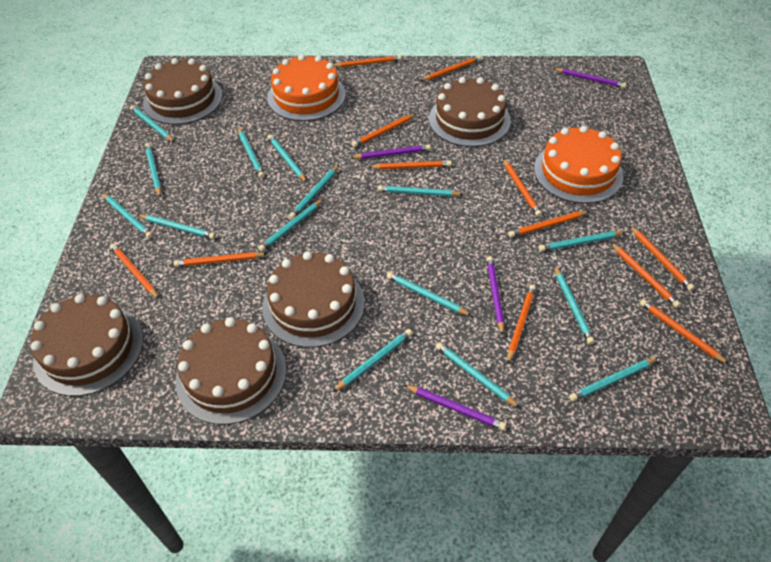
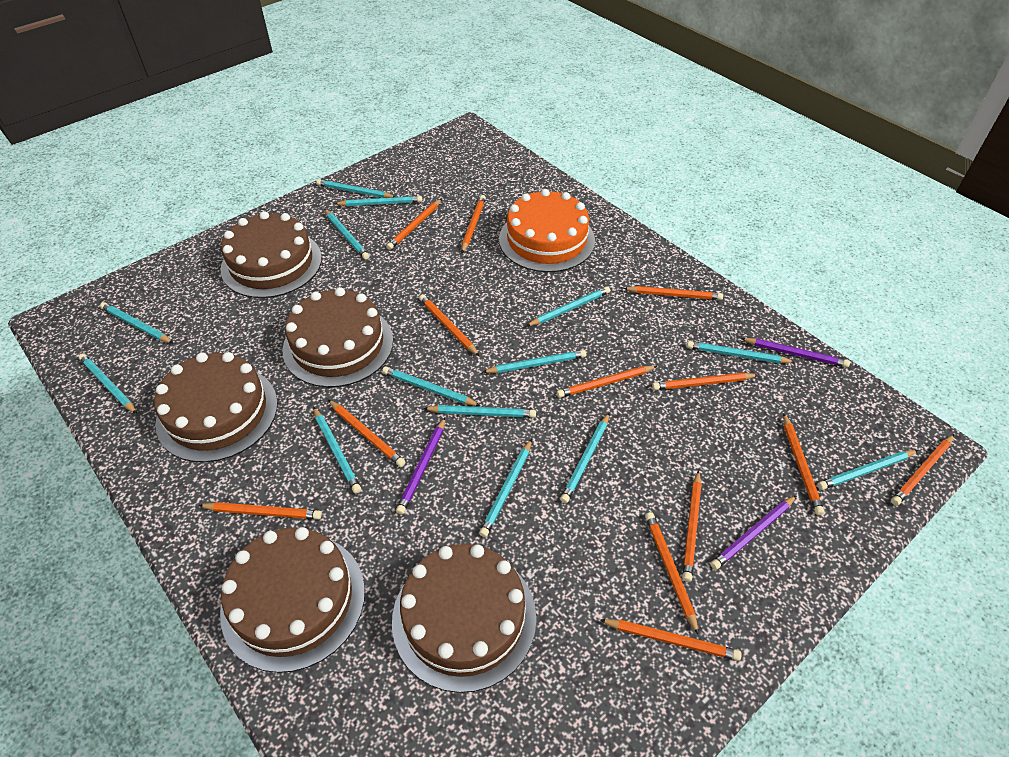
orange cake: 2 -> 1
orange pencil: 12 -> 13
purple pencil: 4 -> 3
turquoise pencil: 15 -> 14

